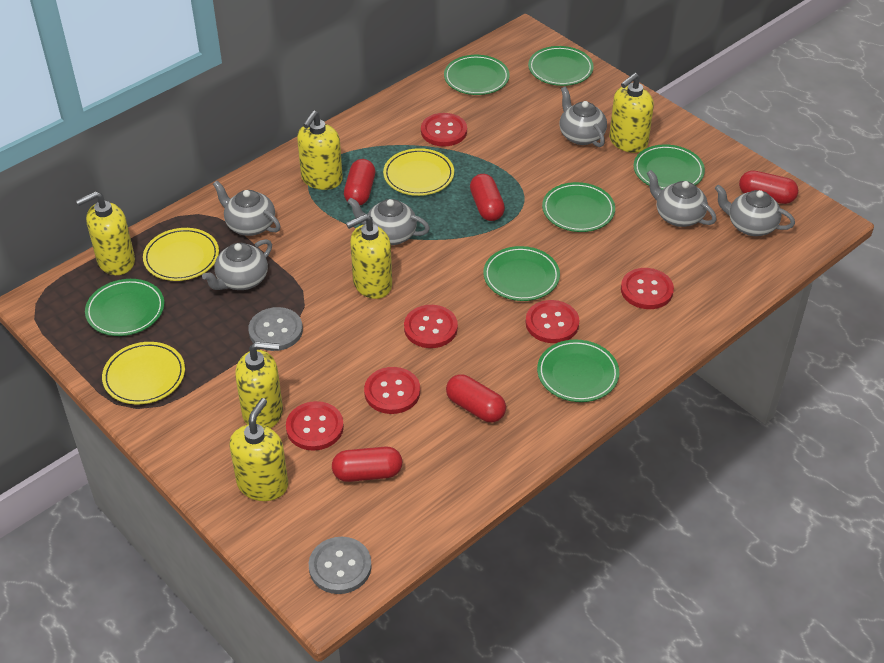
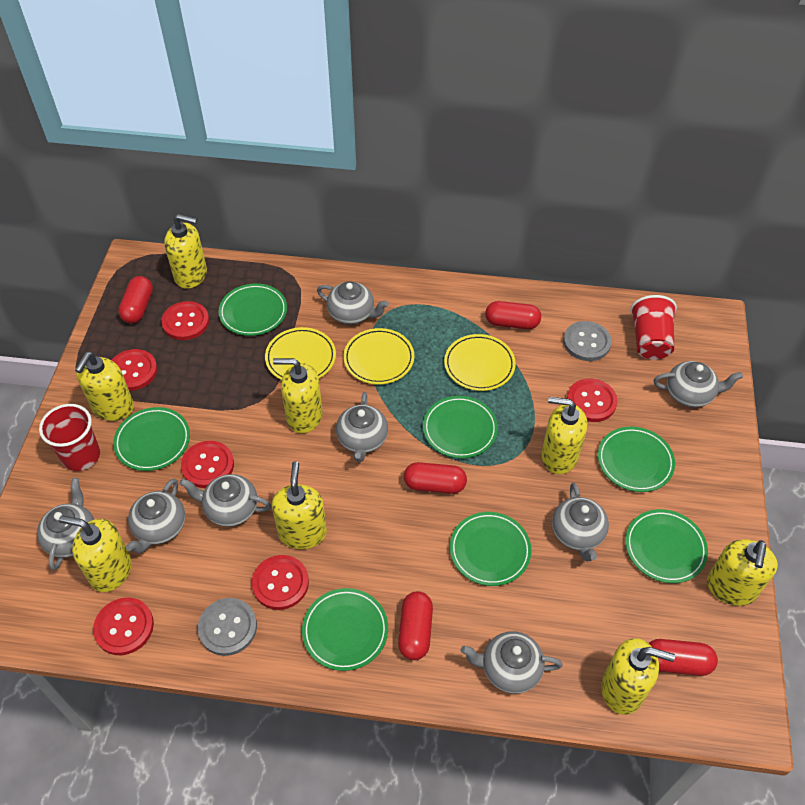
grey teapot: 6 -> 8
red cup: 0 -> 2
yellow soap dispenser: 6 -> 8

